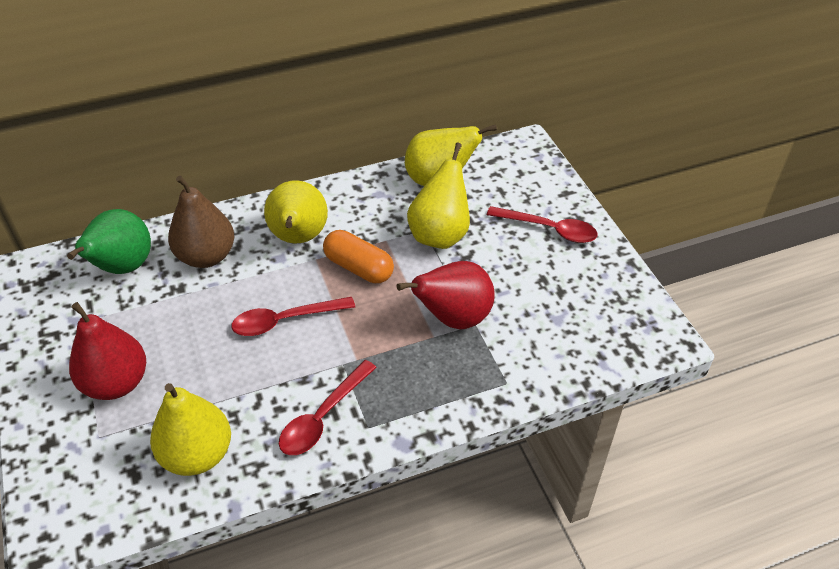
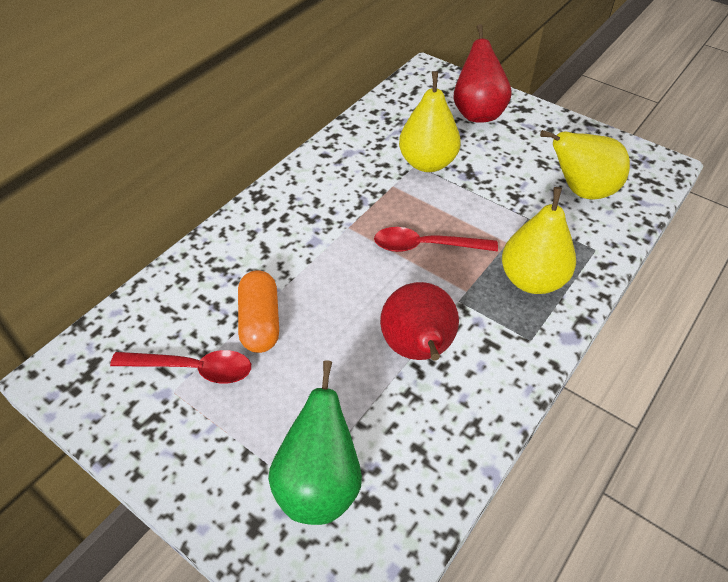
brown pear: 1 -> 0
red spoon: 3 -> 2
yellow pear: 4 -> 3

